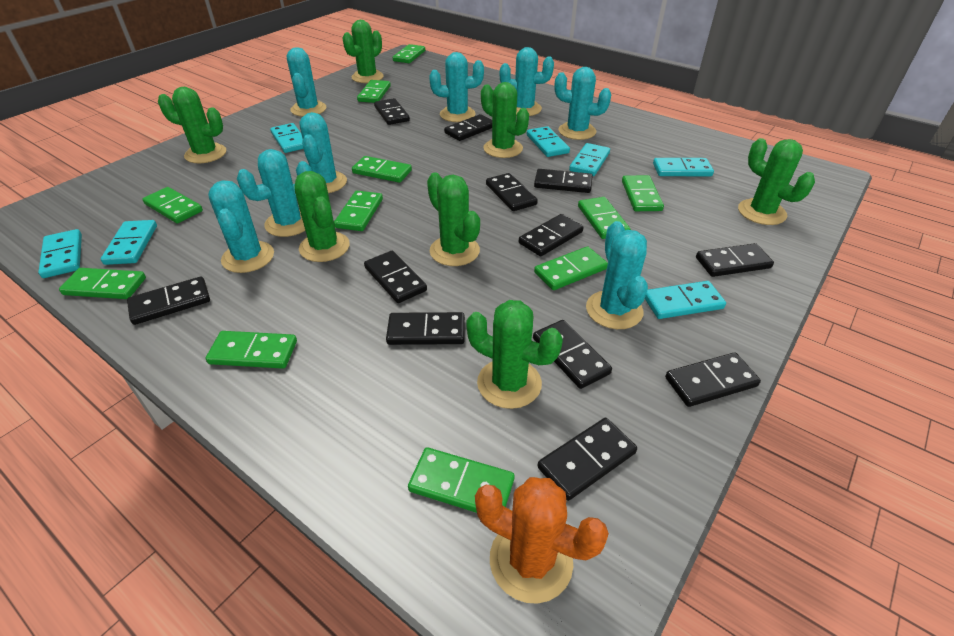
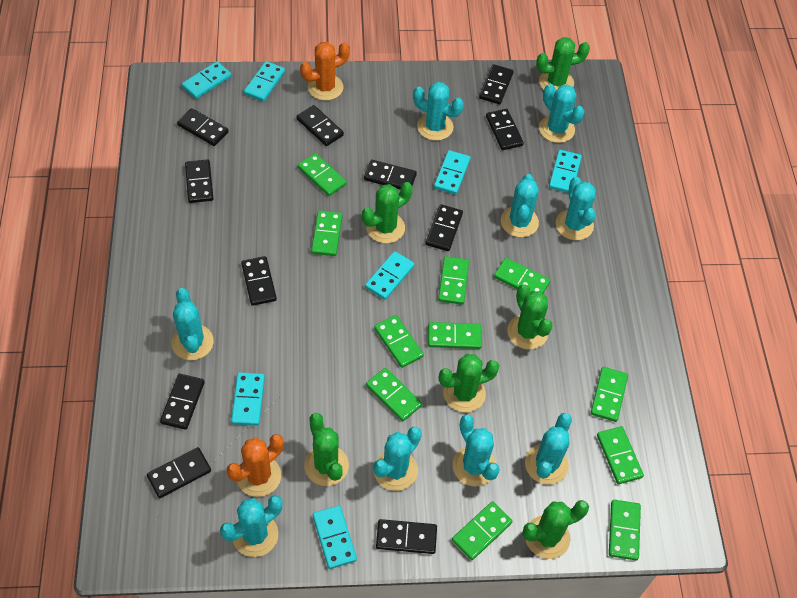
black domino: 12 -> 11
green cactus: 7 -> 6
orange cactus: 1 -> 2
turquoise cactus: 8 -> 9

